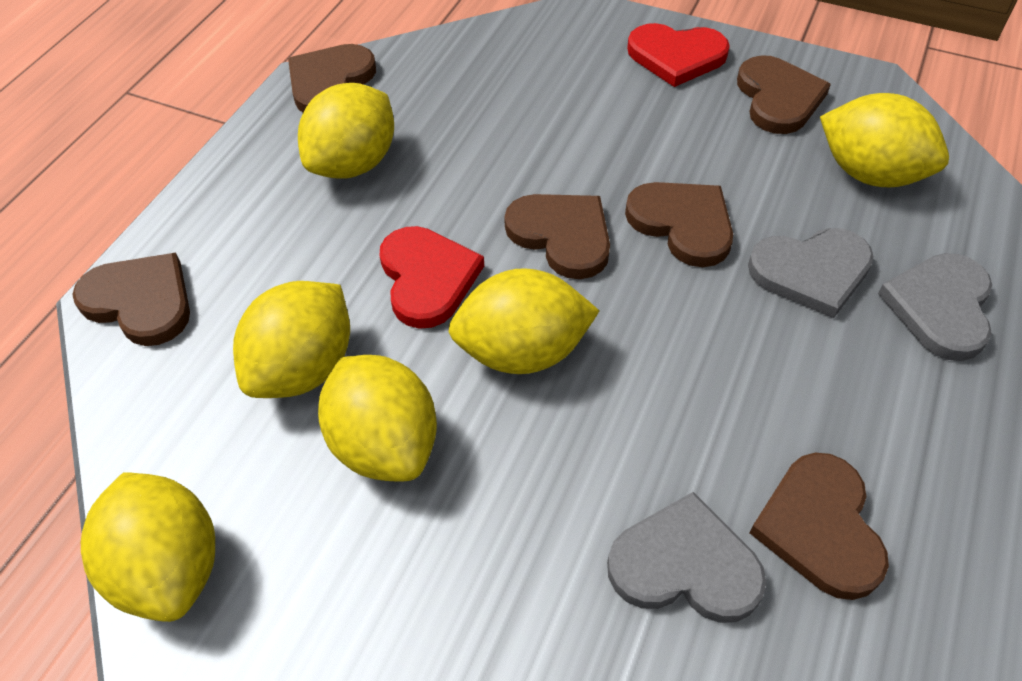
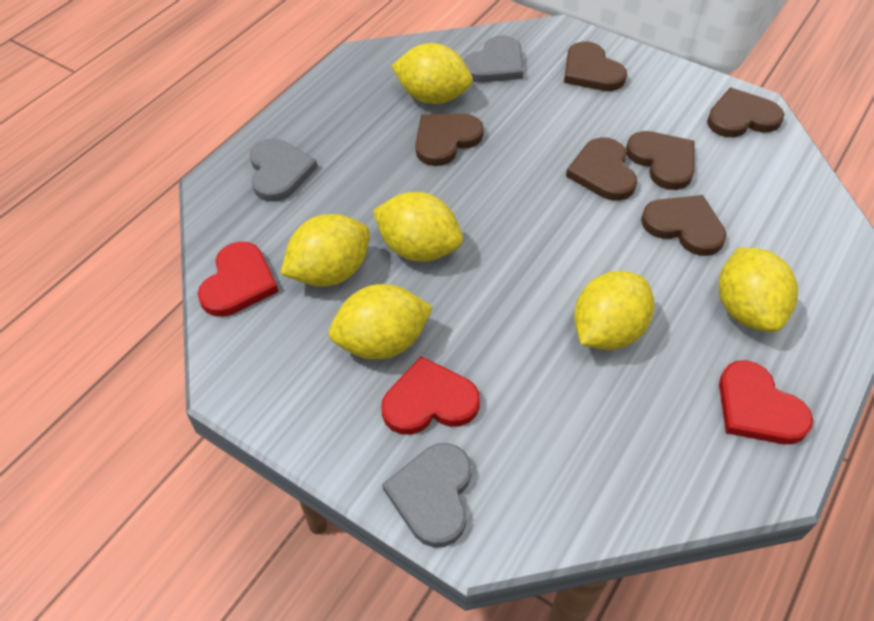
red heart: 2 -> 3

